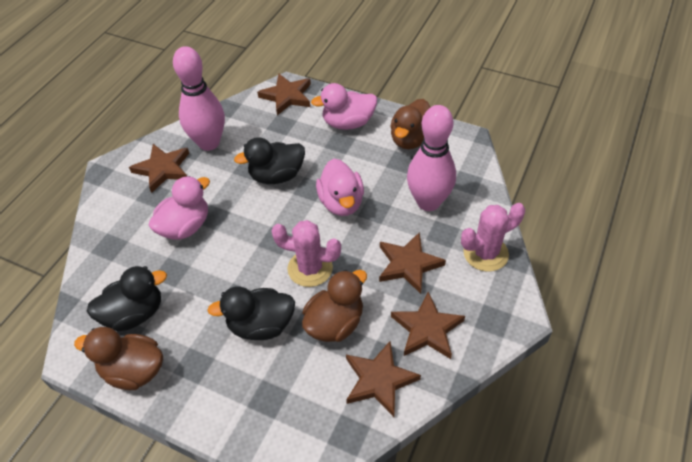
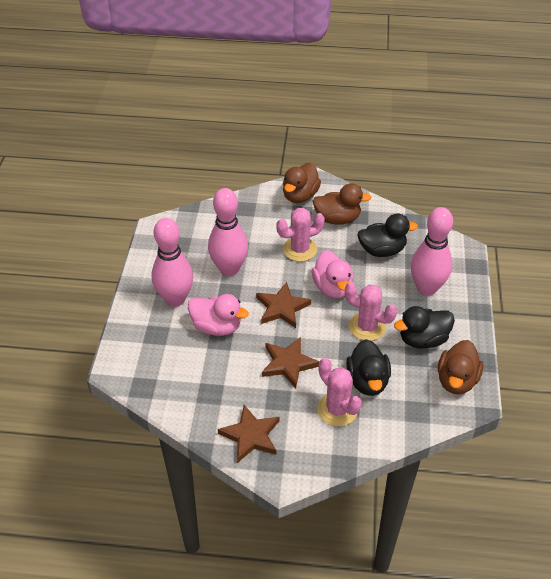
brown star: 5 -> 3
pink bowling pin: 2 -> 3
pink cactus: 2 -> 3
pink duck: 3 -> 2

